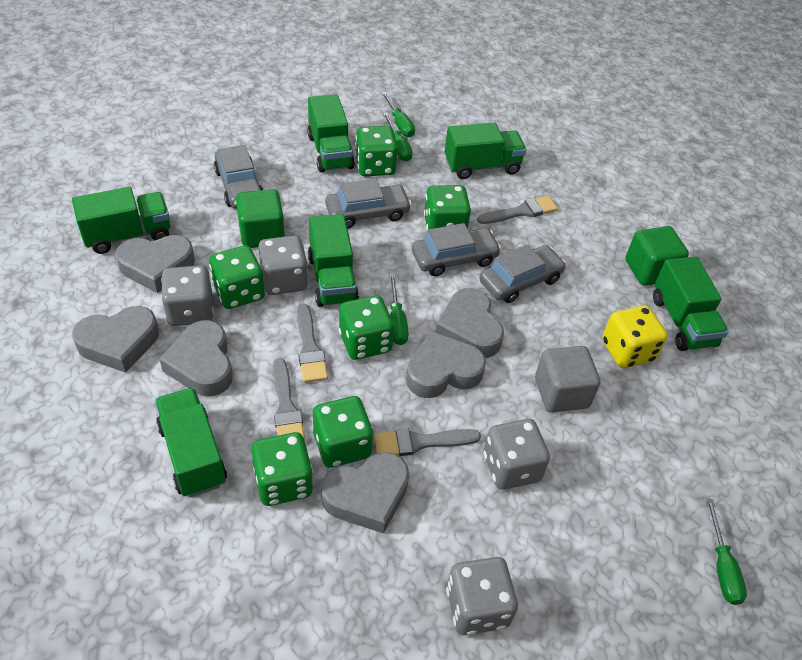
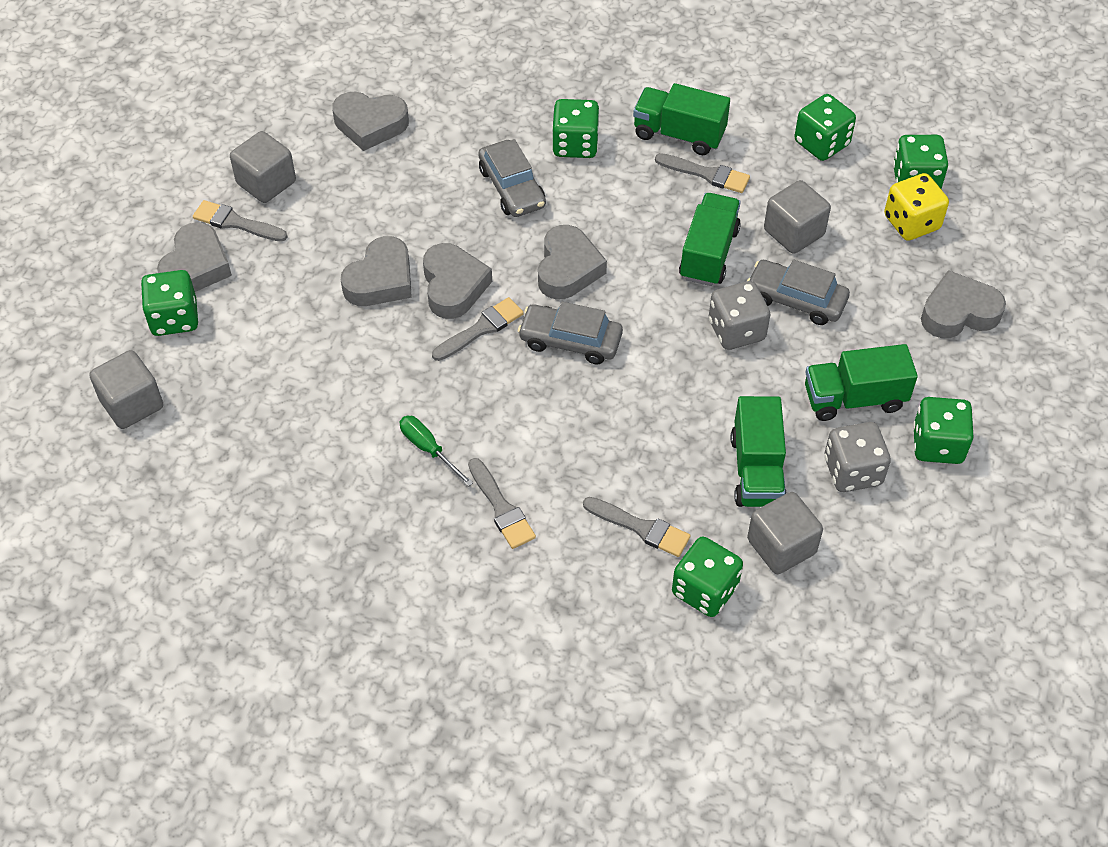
green cube: 2 -> 0
green screwdriver: 4 -> 1
green truck: 6 -> 4
grey brush: 4 -> 5
grey car: 4 -> 3
grey cube: 1 -> 4
grey dice: 4 -> 2

